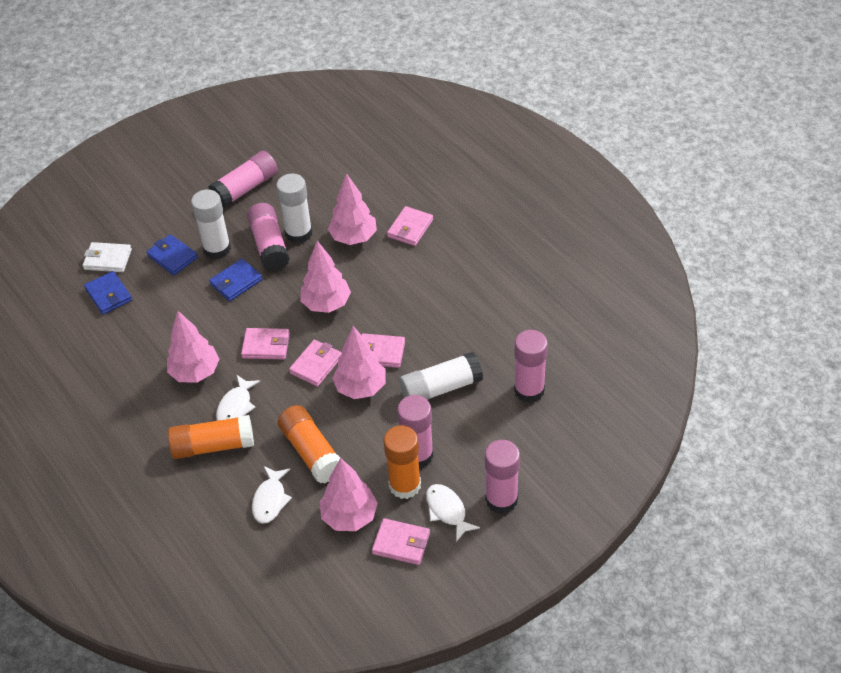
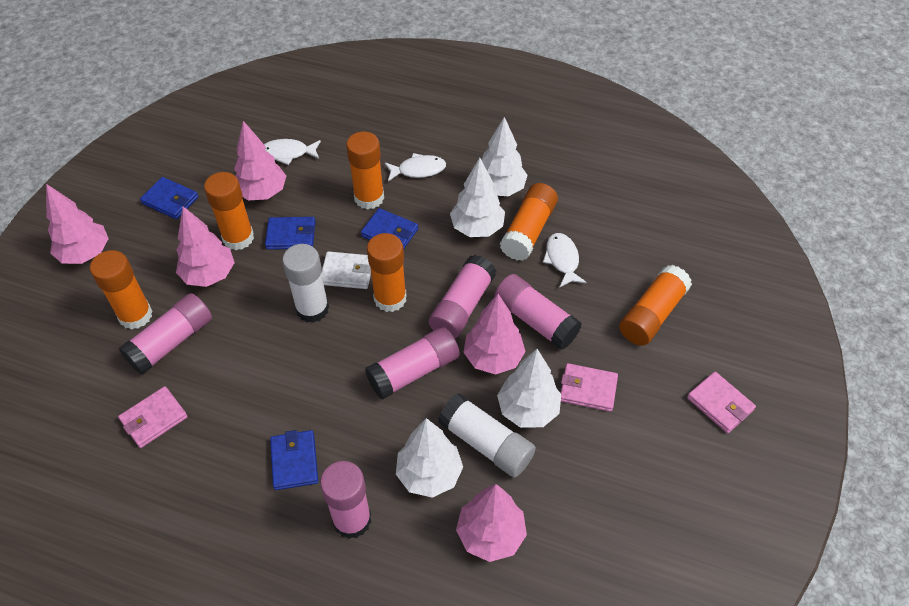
blue wallet: 3 -> 4
orange glue stick: 3 -> 6
pink wallet: 5 -> 3
white glue stick: 3 -> 2
white tree: 0 -> 4

